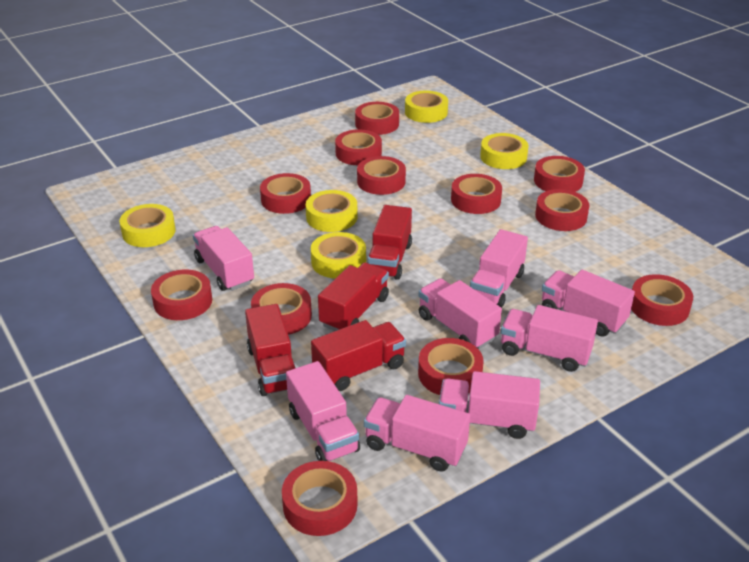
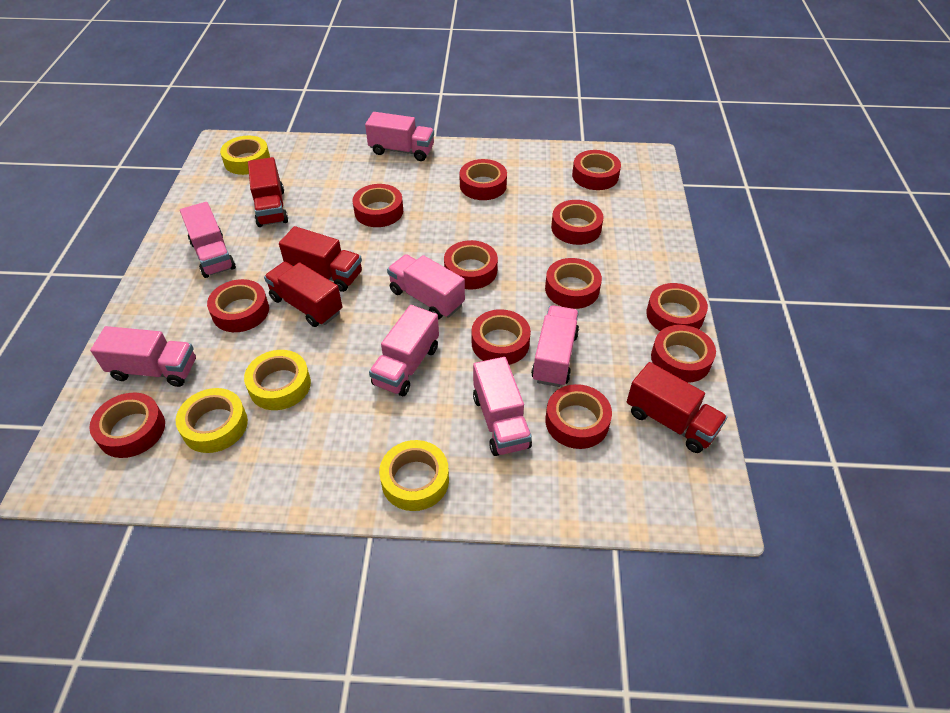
pink truck: 8 -> 7
yellow tape: 5 -> 4

